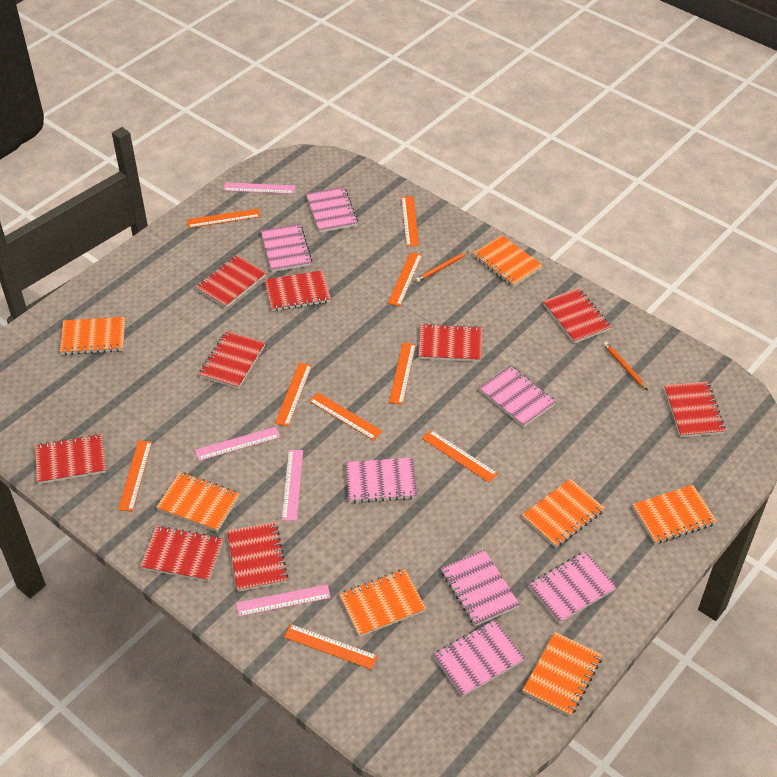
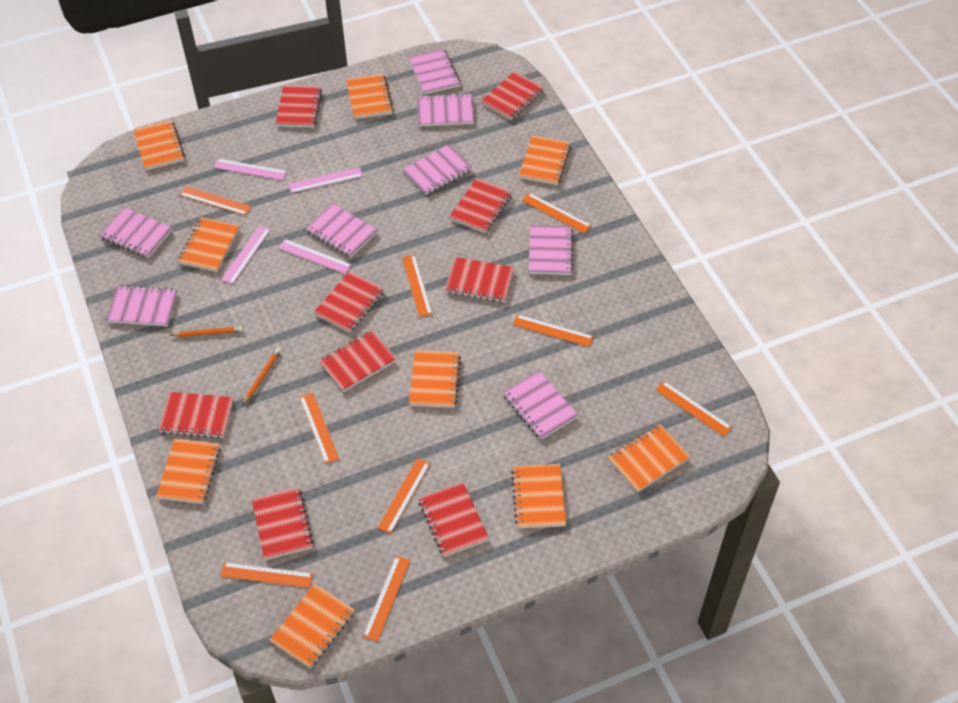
orange notebook: 7 -> 9
pink notebook: 7 -> 8

